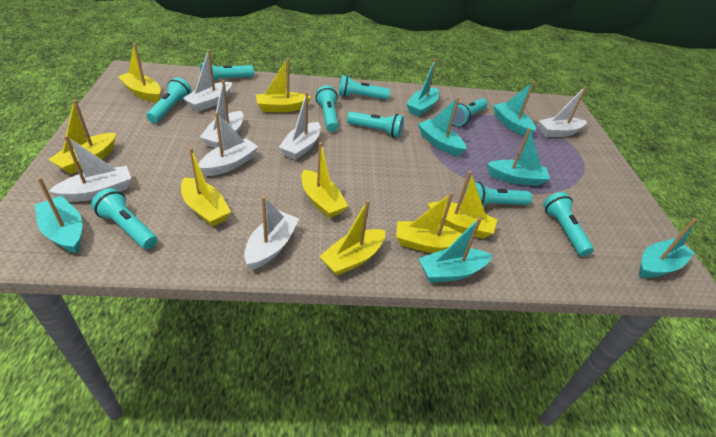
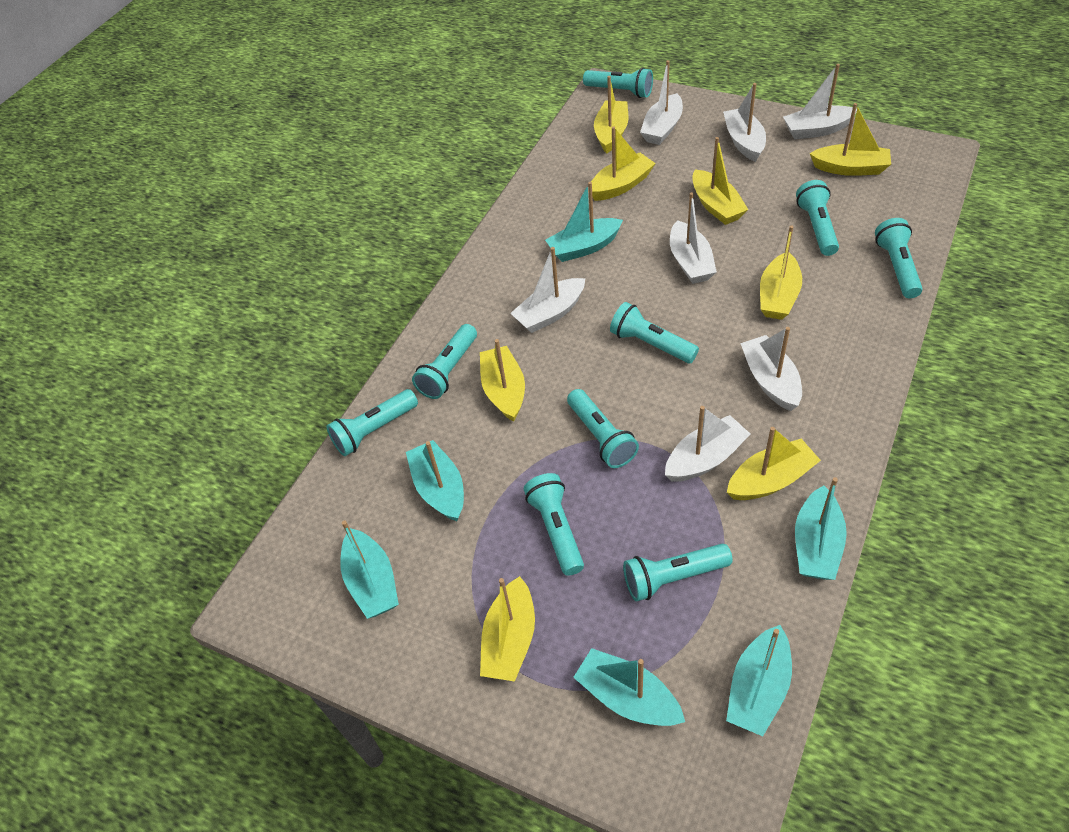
turquoise boat: 7 -> 6

